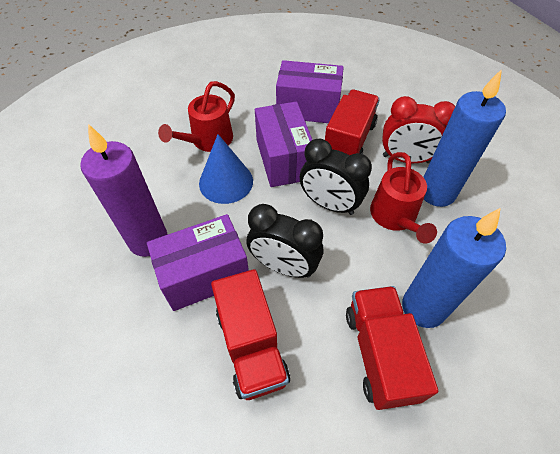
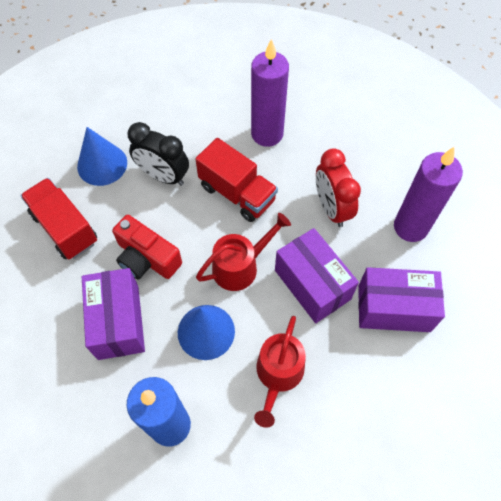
black clock: 2 -> 1
blue candle: 2 -> 1
blue cone: 1 -> 2
purple candle: 1 -> 2
red camera: 0 -> 1
red truck: 3 -> 2

